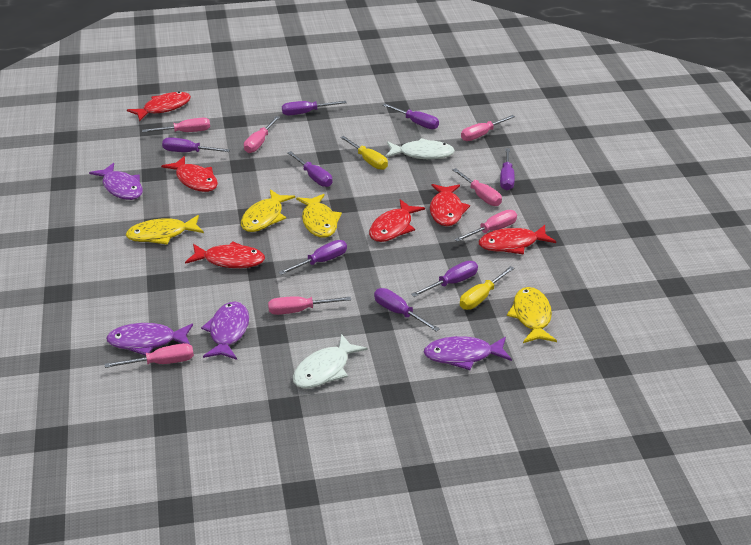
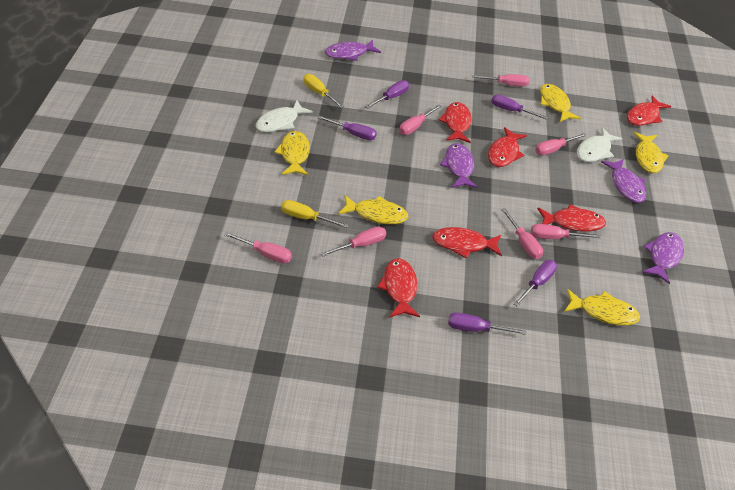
purple screwdriver: 8 -> 5
yellow fish: 4 -> 5

